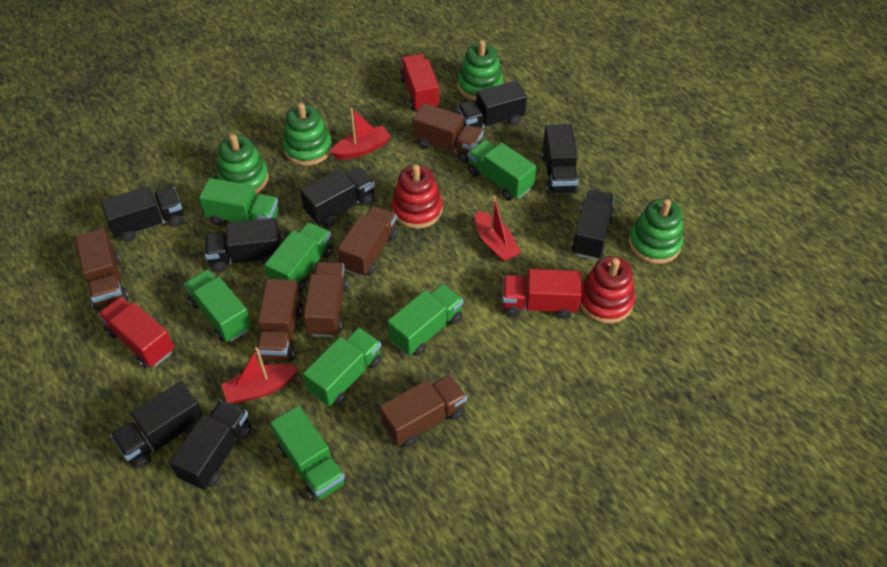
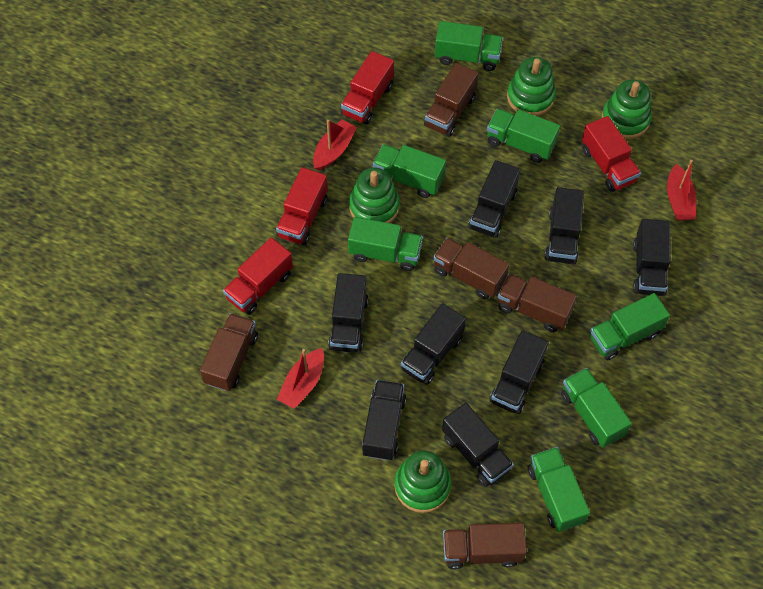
brown truck: 6 -> 5
red stacking toy: 2 -> 0
red truck: 3 -> 4

